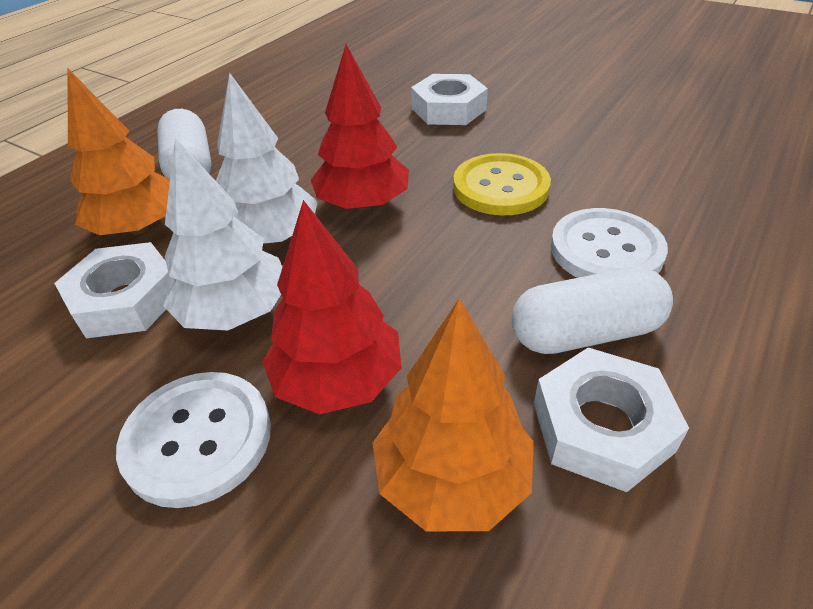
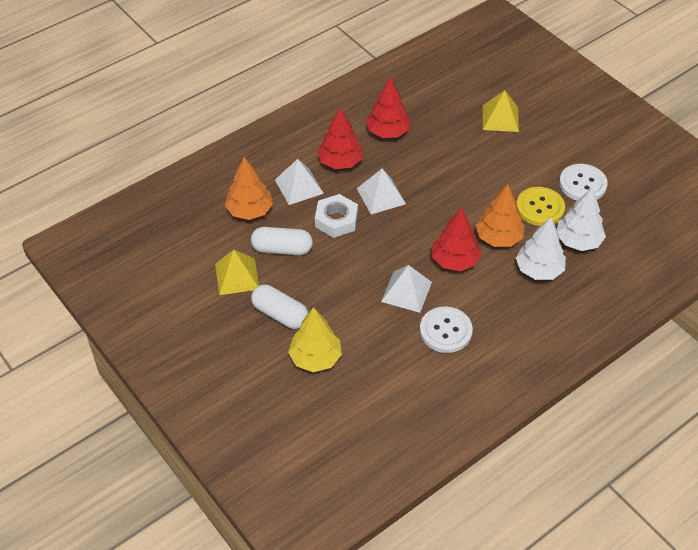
red tree: 2 -> 3
white nut: 3 -> 1
white pyramid: 0 -> 3
yellow pyramid: 0 -> 2
yellow tree: 0 -> 1

